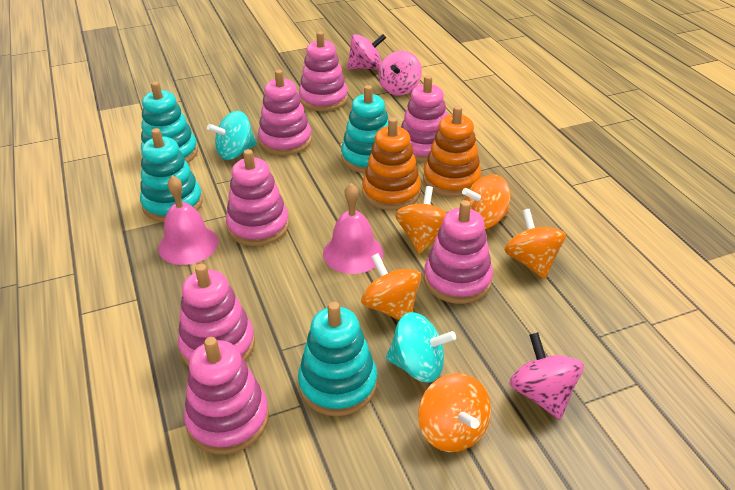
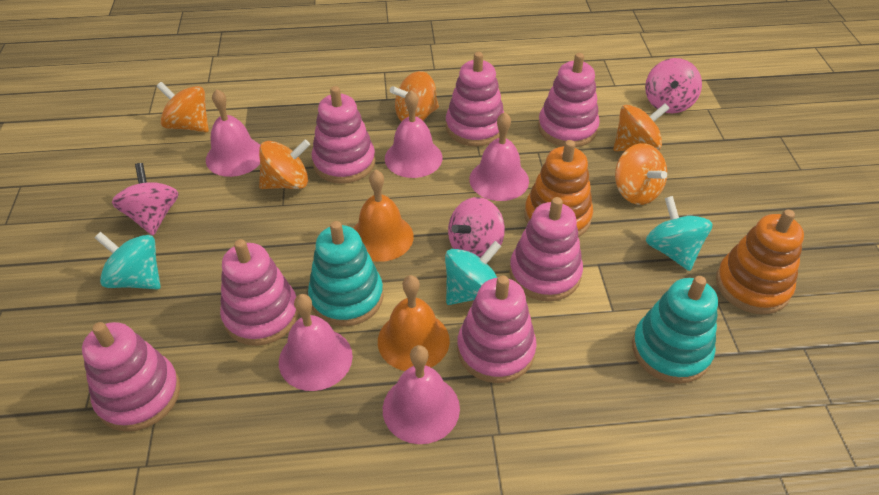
orange bell: 0 -> 2
pink bell: 2 -> 5
turquoise spinning top: 2 -> 3
turquoise stacking toy: 4 -> 2

